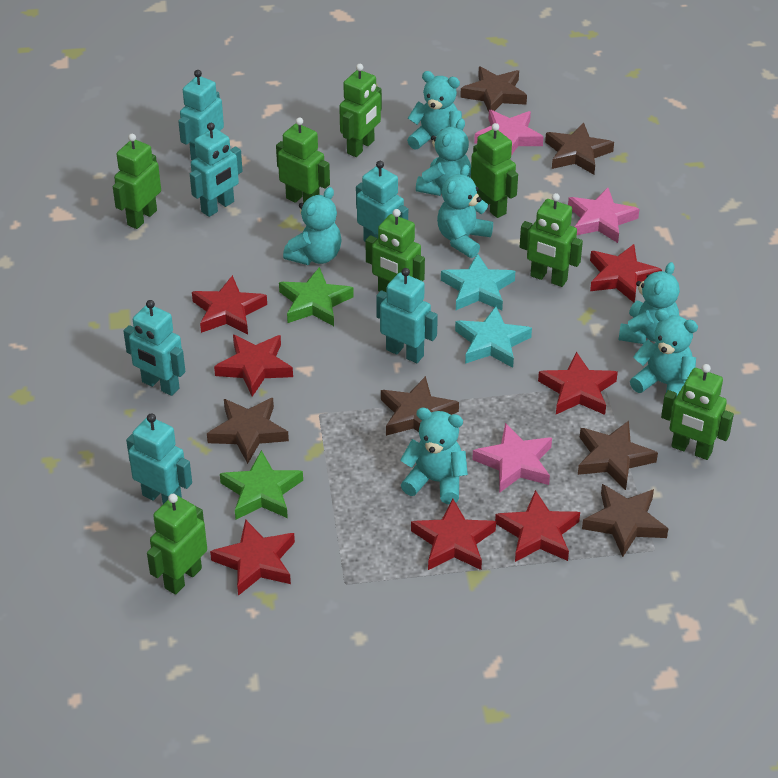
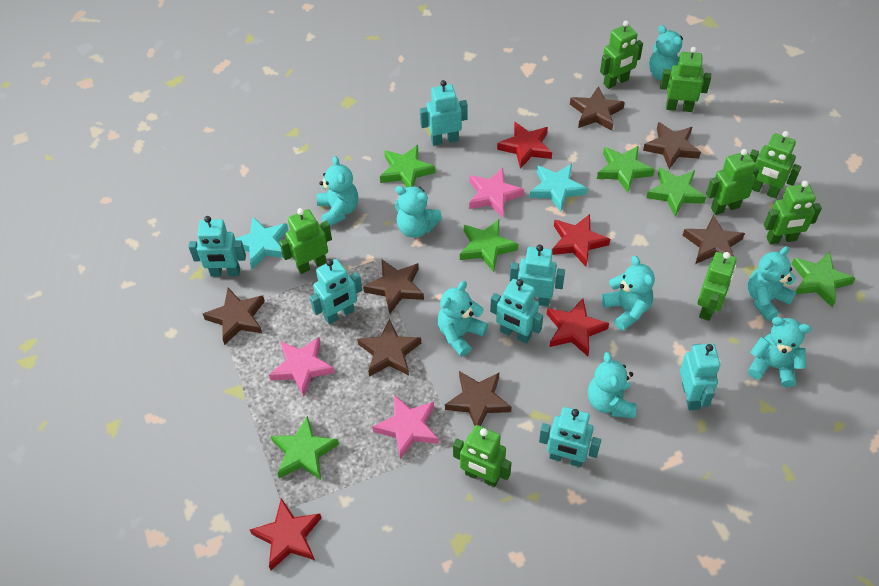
brown star: 6 -> 7
green star: 2 -> 6
red star: 7 -> 4
turquoise robot: 6 -> 7
turquoise teddy bear: 7 -> 8

